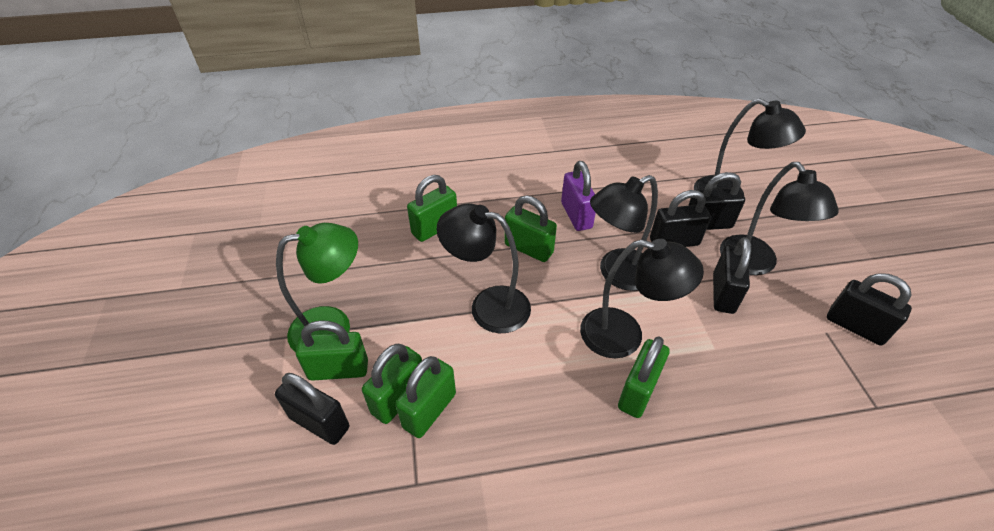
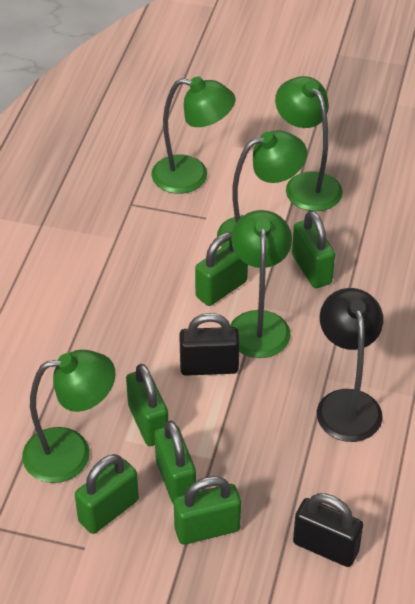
black lamp: 5 -> 1
black padlock: 5 -> 2
green lamp: 1 -> 5
purple padlock: 1 -> 0

